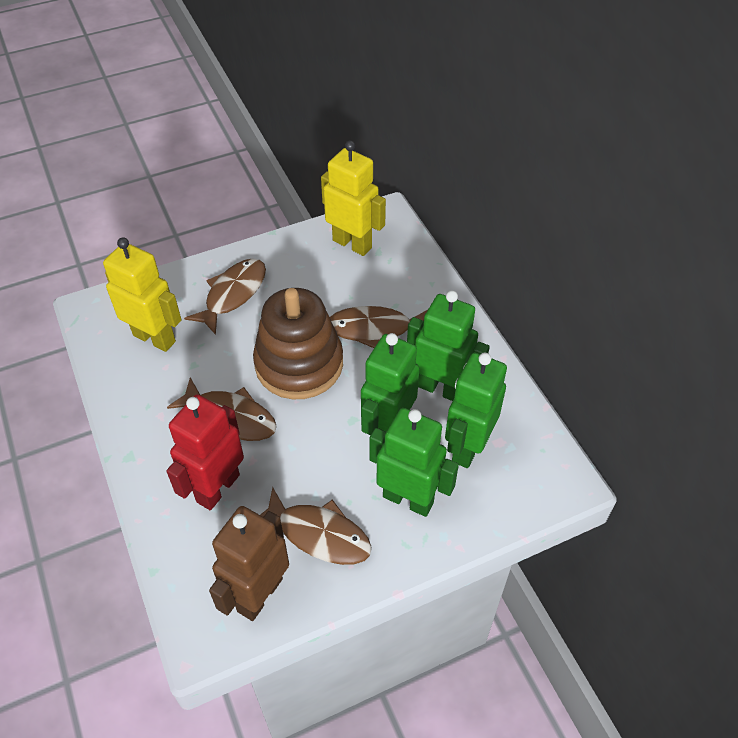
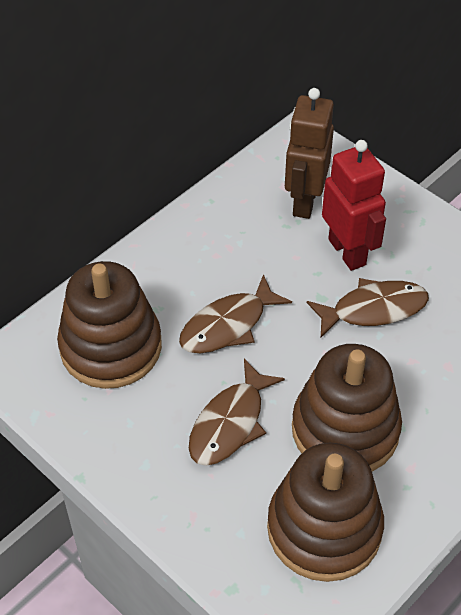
brown fish: 4 -> 3
brown stacking toy: 1 -> 3
green robot: 4 -> 0
yellow robot: 2 -> 0

